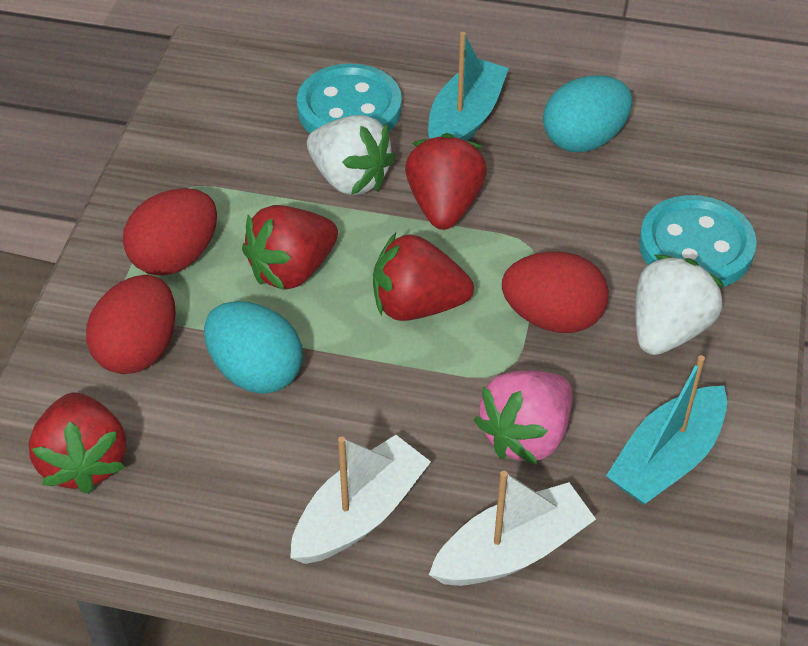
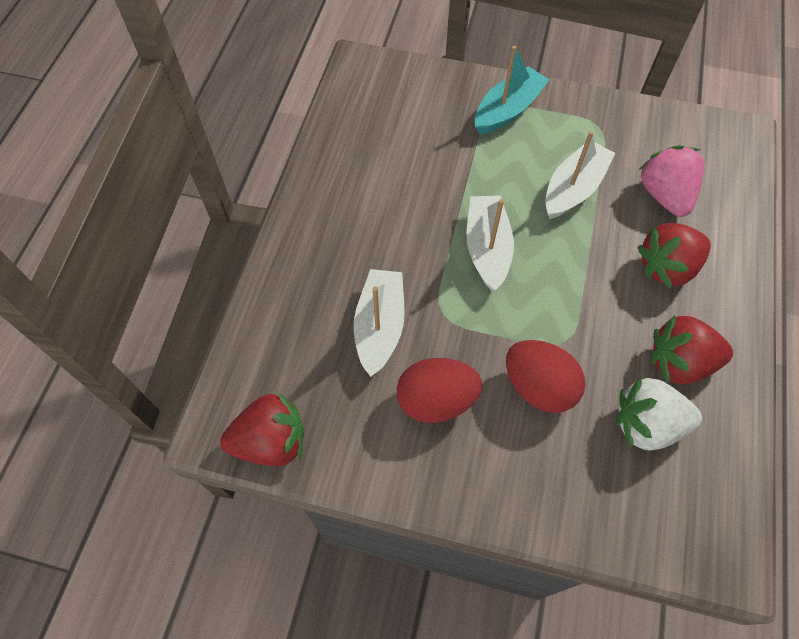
red egg: 3 -> 2
red strawberry: 4 -> 3
turquoise boat: 2 -> 1
turquoise button: 2 -> 0
turquoise egg: 2 -> 0
white boat: 2 -> 3
white strawberry: 2 -> 1

